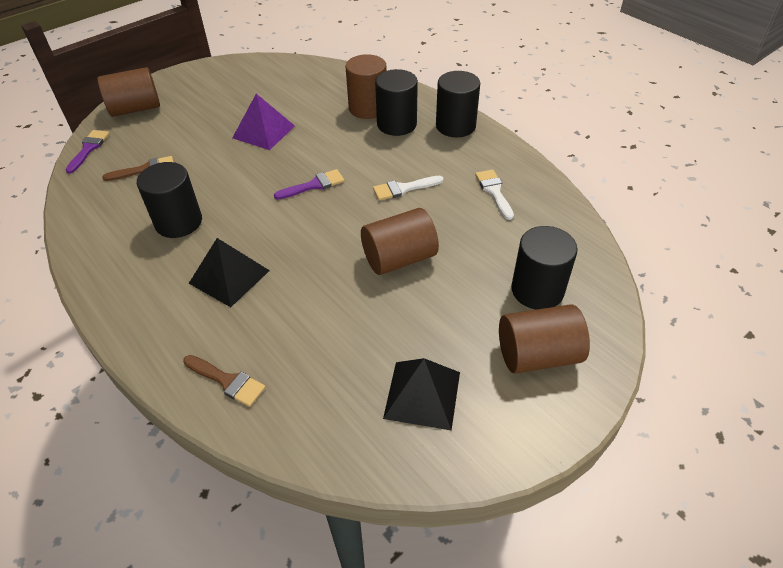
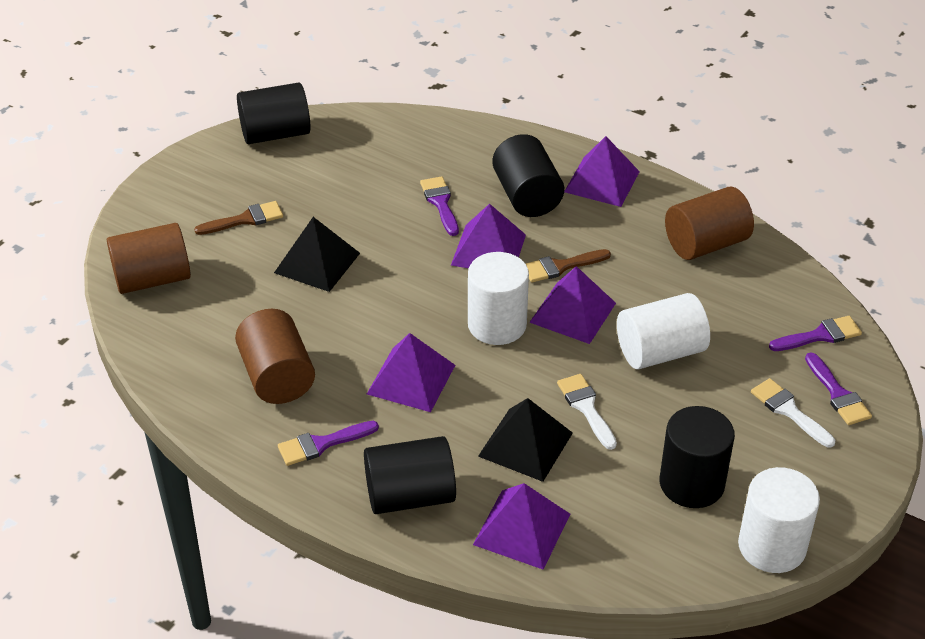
brown cylinder: 4 -> 3
purple brush: 2 -> 4
purple pyramid: 1 -> 5
white cylinder: 0 -> 3

